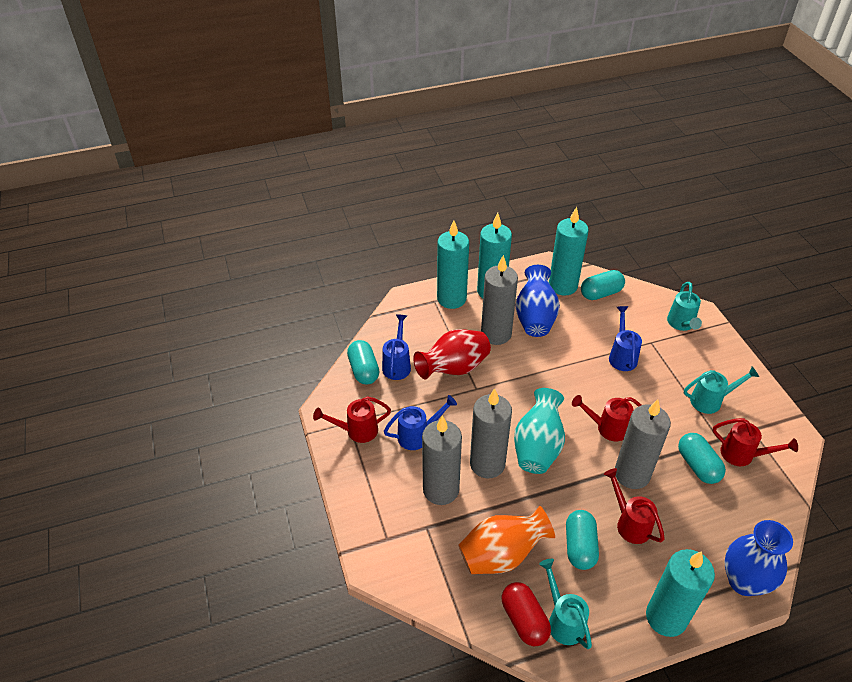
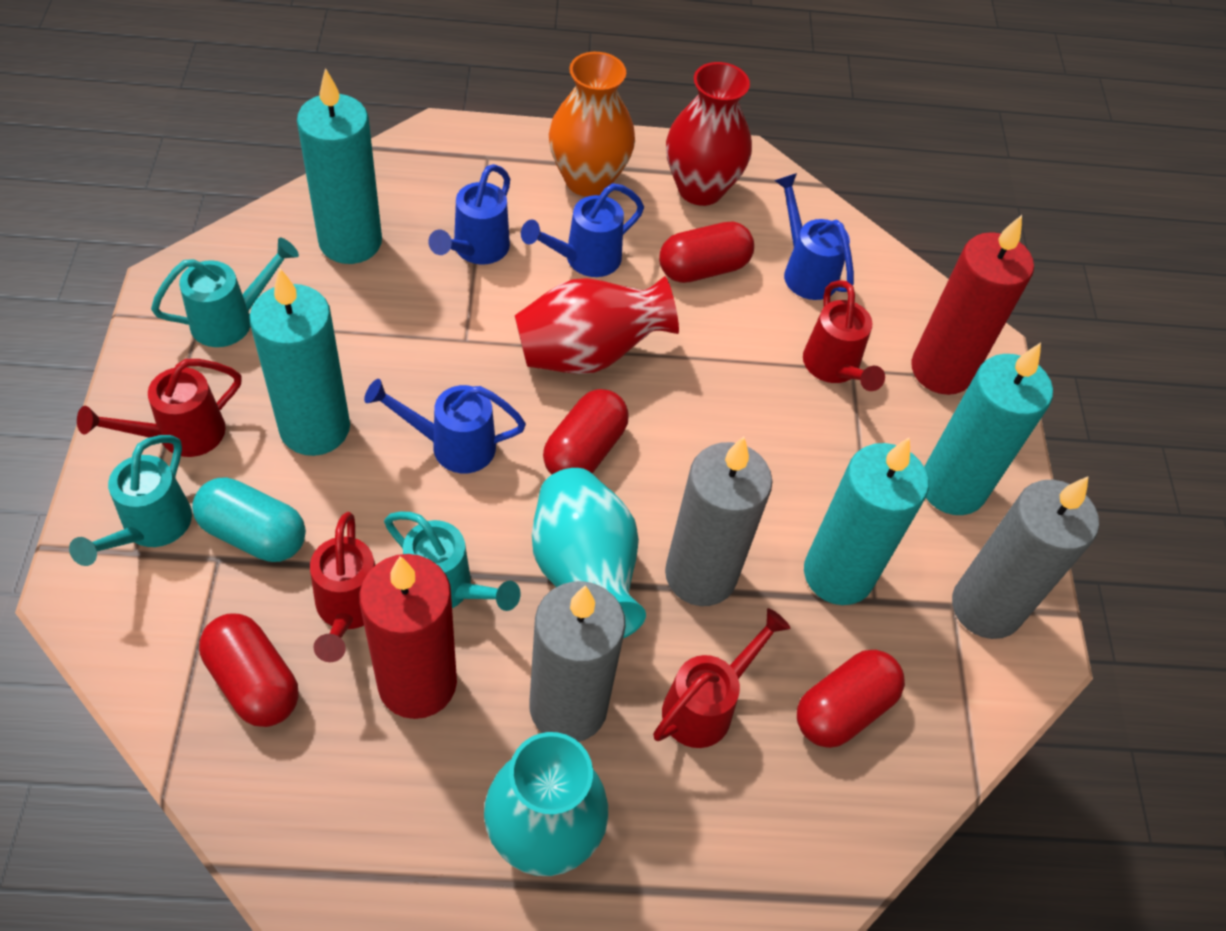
blue vase: 2 -> 0
blue watering can: 3 -> 4
grey candle: 4 -> 3
red candle: 0 -> 2
red capsule: 1 -> 4
red vase: 1 -> 2
turquoise capsule: 4 -> 1
turquoise vase: 1 -> 2

